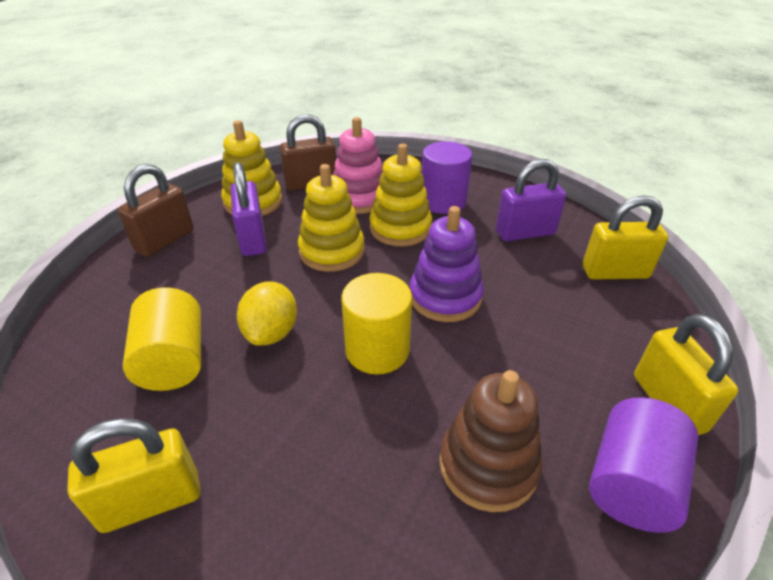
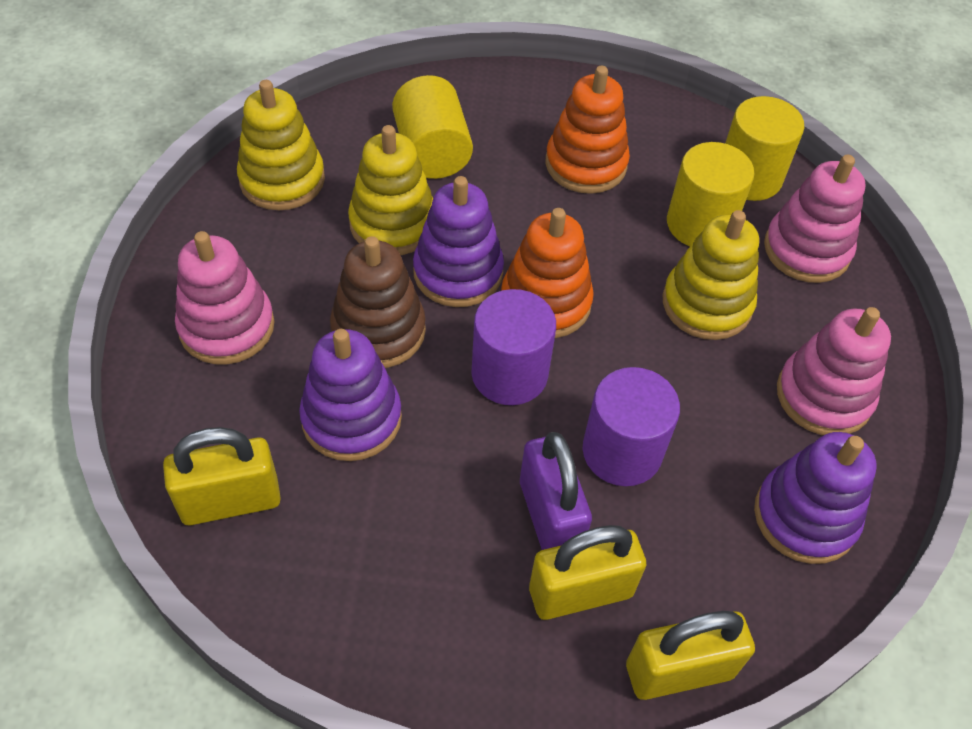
brown padlock: 2 -> 0
orange stacking toy: 0 -> 2
pink stacking toy: 1 -> 3
purple padlock: 2 -> 1
purple stacking toy: 1 -> 3
yellow cylinder: 2 -> 3
yellow lemon: 1 -> 0

